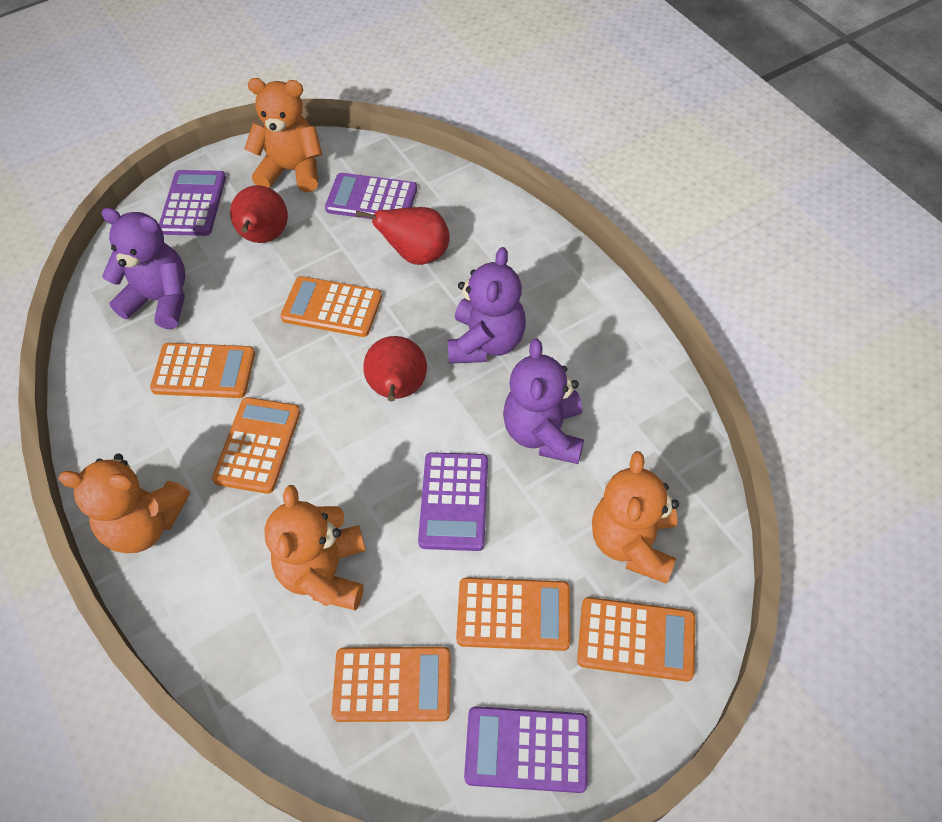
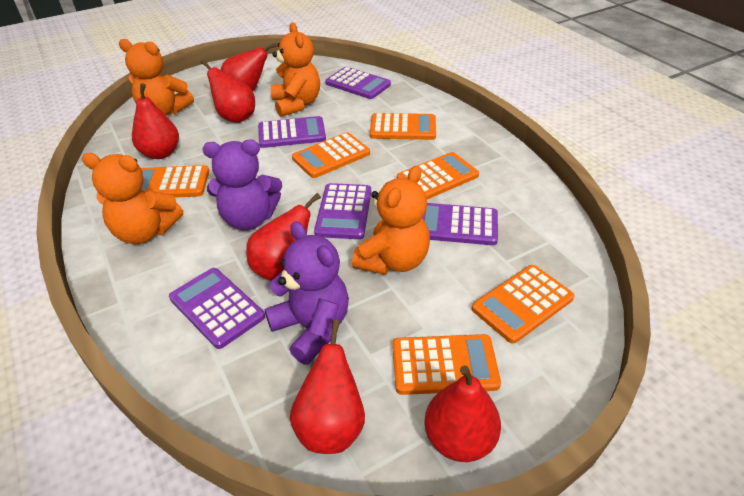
purple calculator: 4 -> 5
purple teddy bear: 3 -> 2
red pear: 3 -> 6

